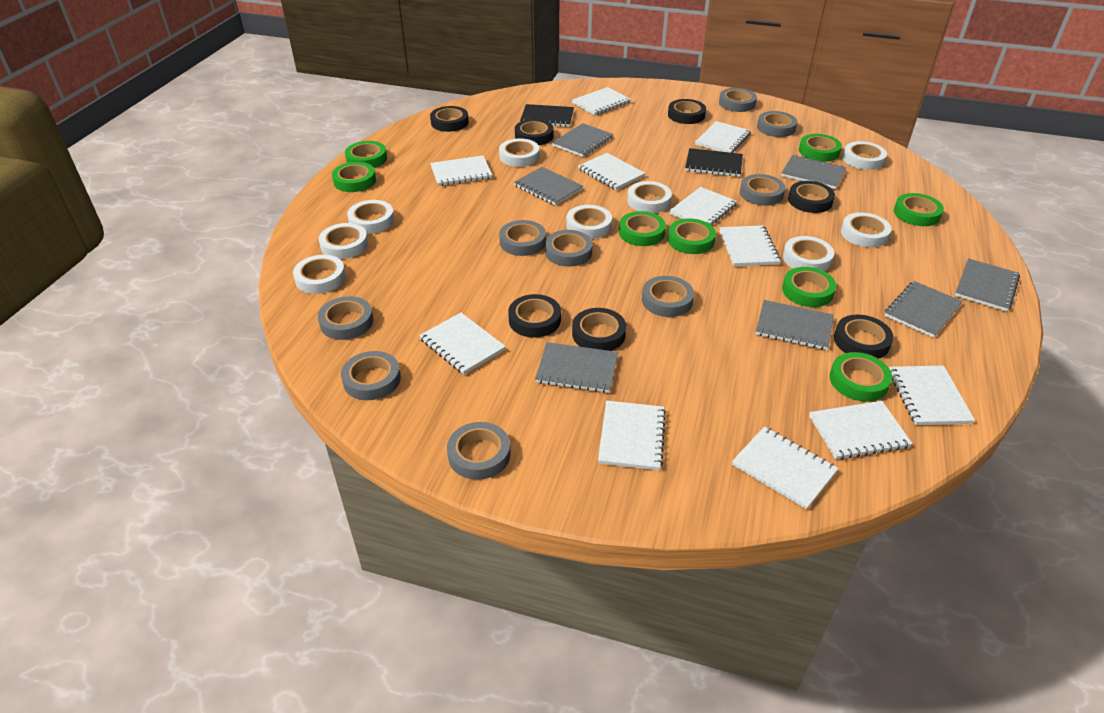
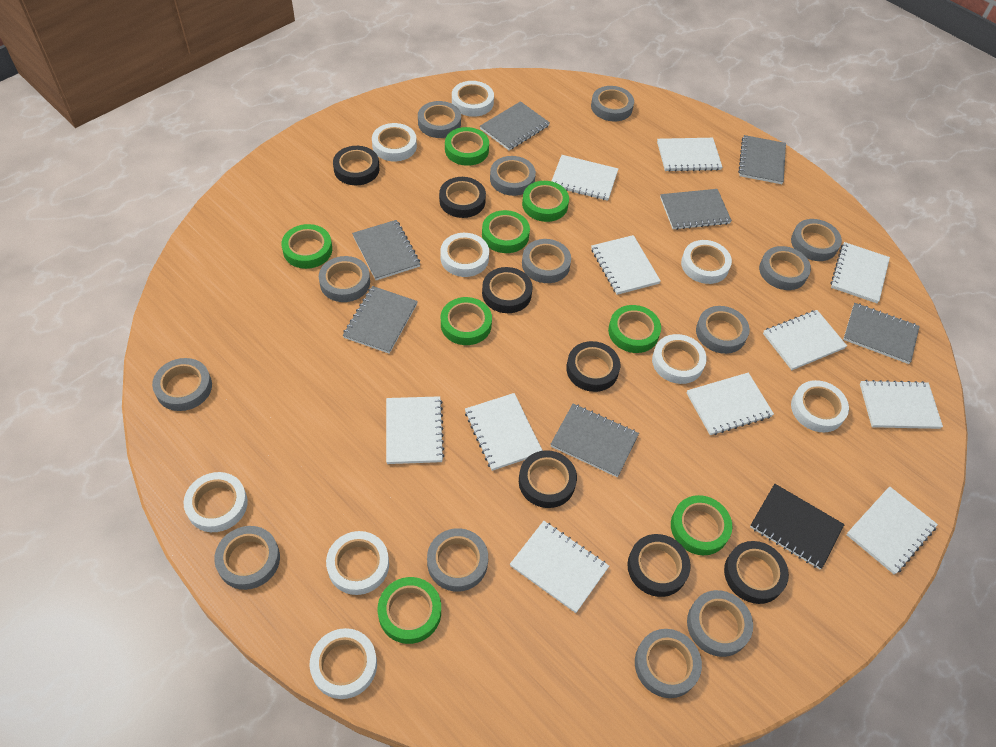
black notebook: 2 -> 1
grey tape: 9 -> 13

